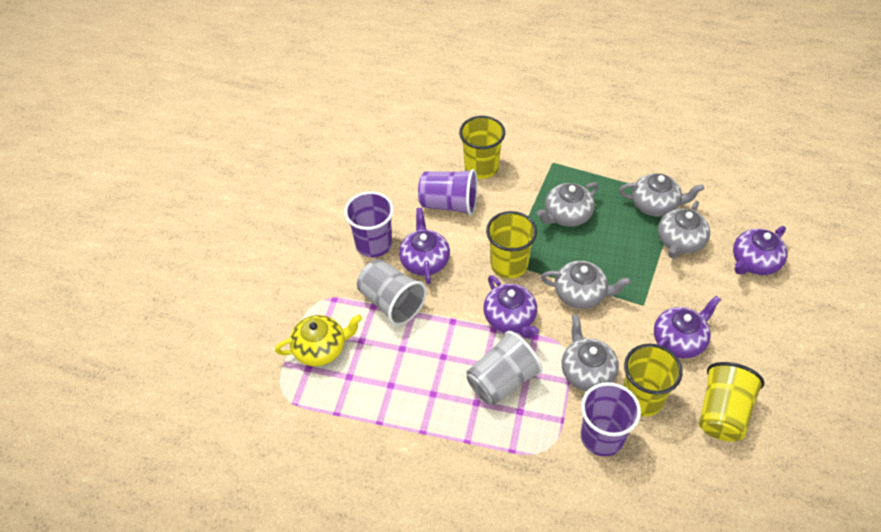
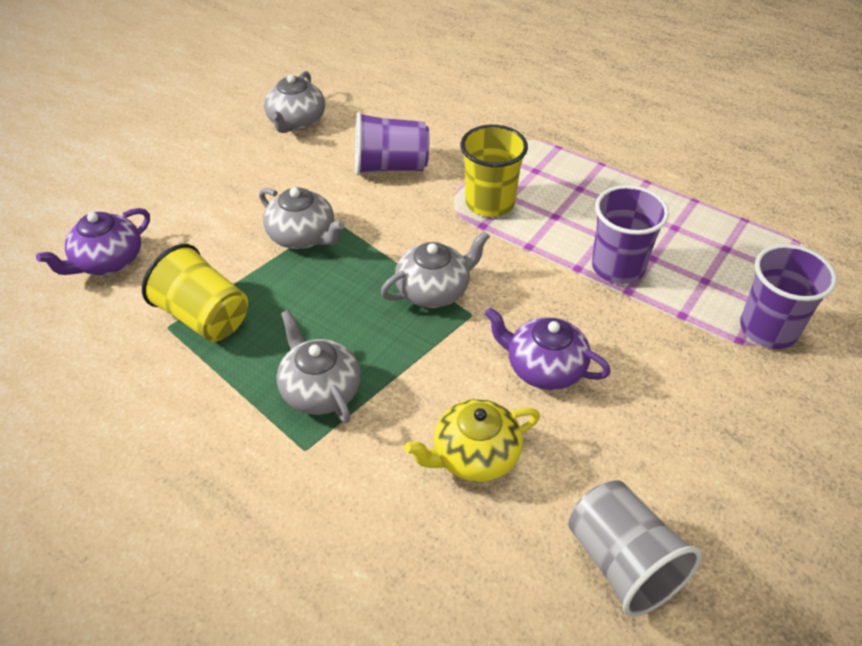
grey cup: 2 -> 1
grey teapot: 5 -> 4
purple teapot: 4 -> 2
yellow cup: 4 -> 2

